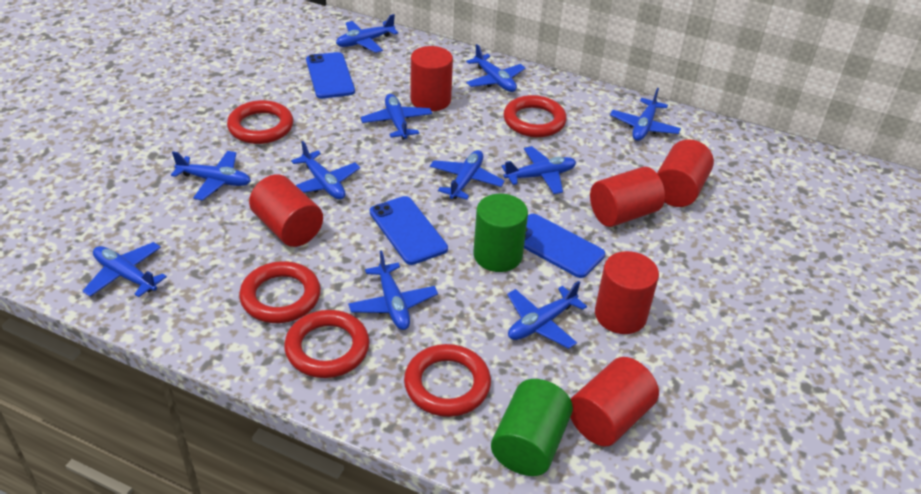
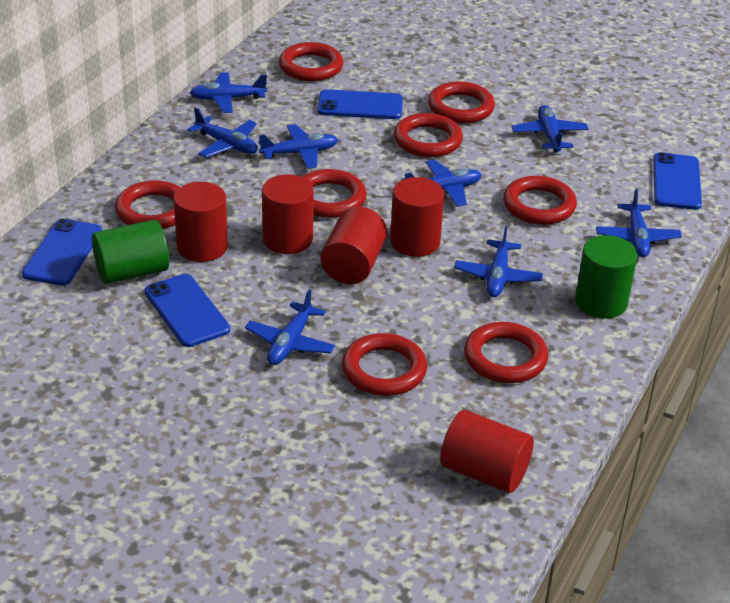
blue phone: 3 -> 4
blue plane: 11 -> 8
red cylinder: 6 -> 5
red ring: 5 -> 8

